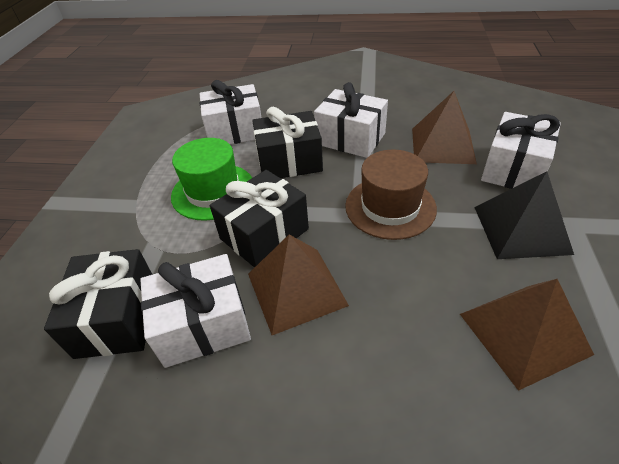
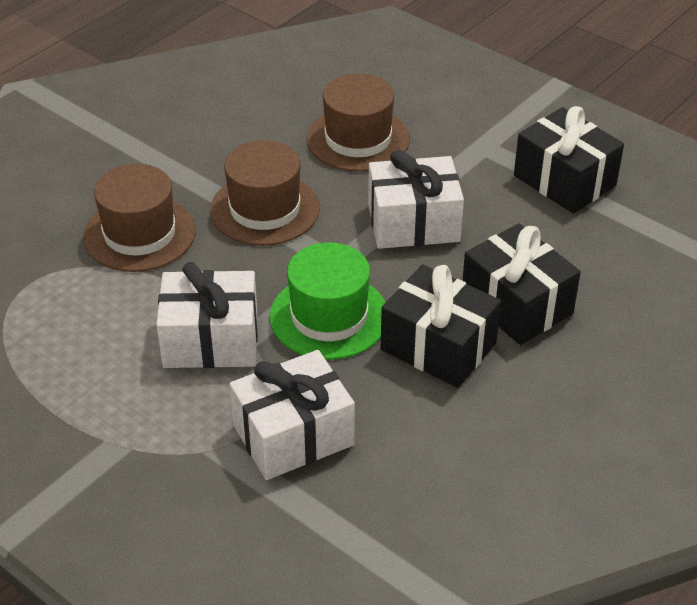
black pyramid: 1 -> 0
brown hat: 1 -> 3
brown pyramid: 3 -> 0
white gift: 4 -> 3

